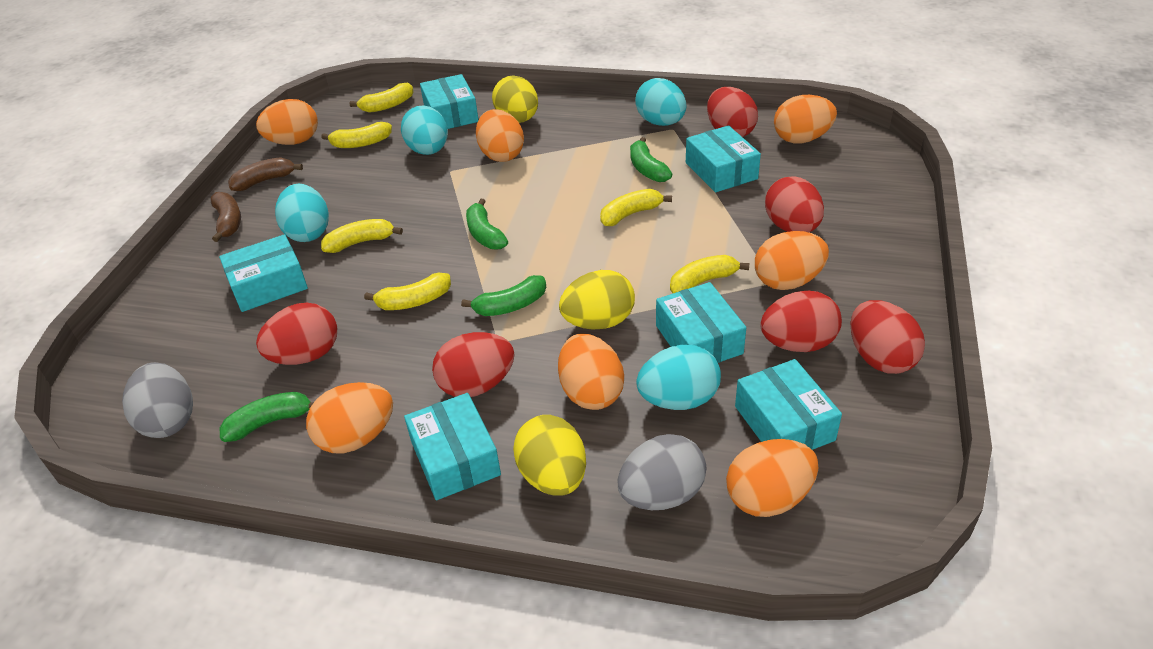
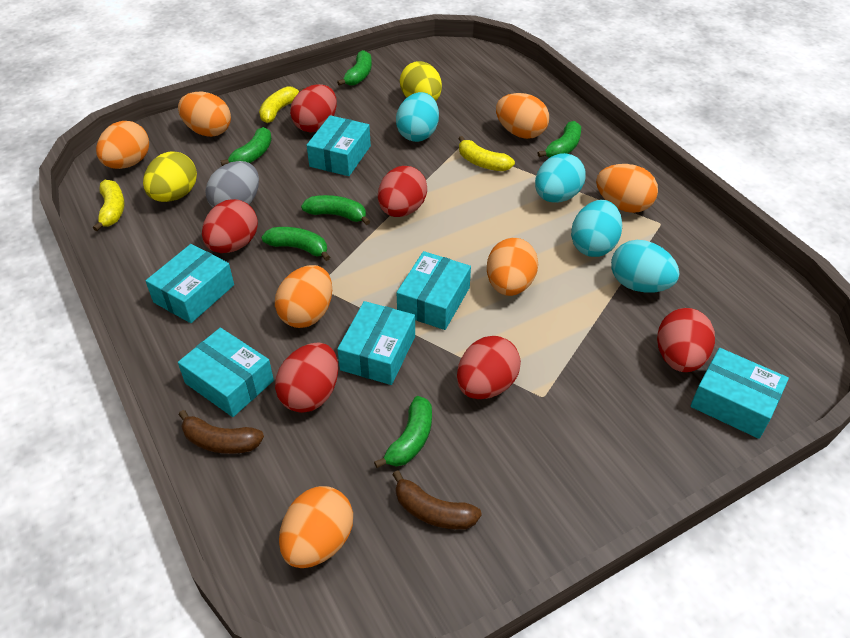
green banana: 4 -> 6
grey egg: 2 -> 1
yellow banana: 6 -> 3
yellow egg: 3 -> 2

